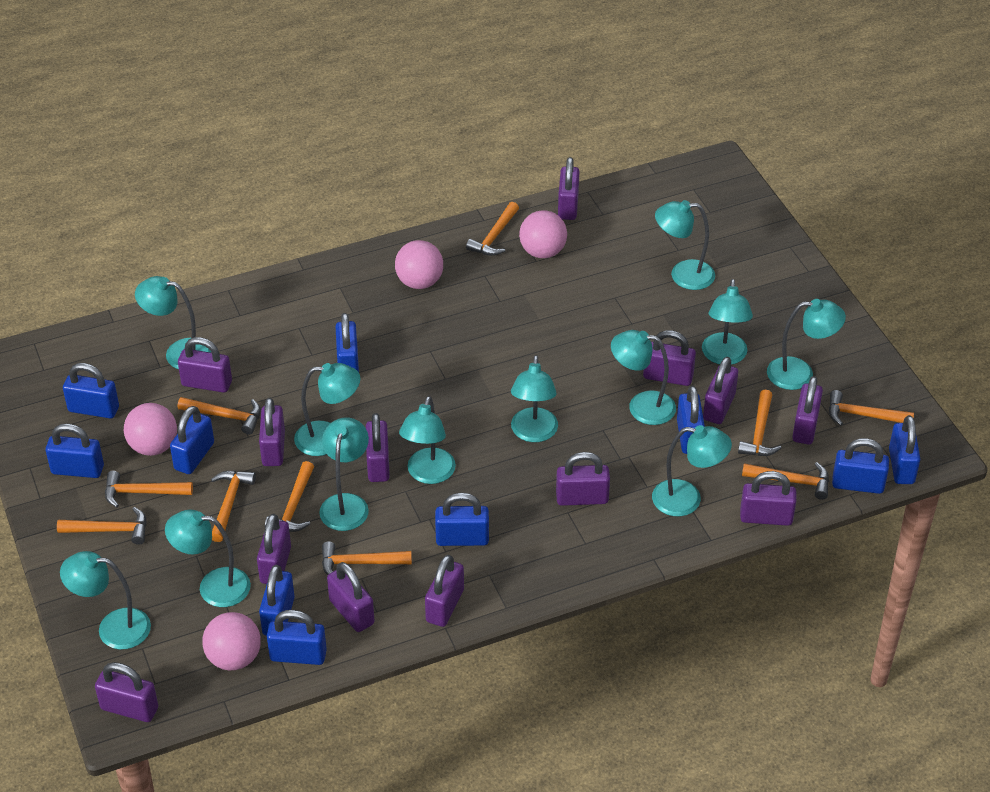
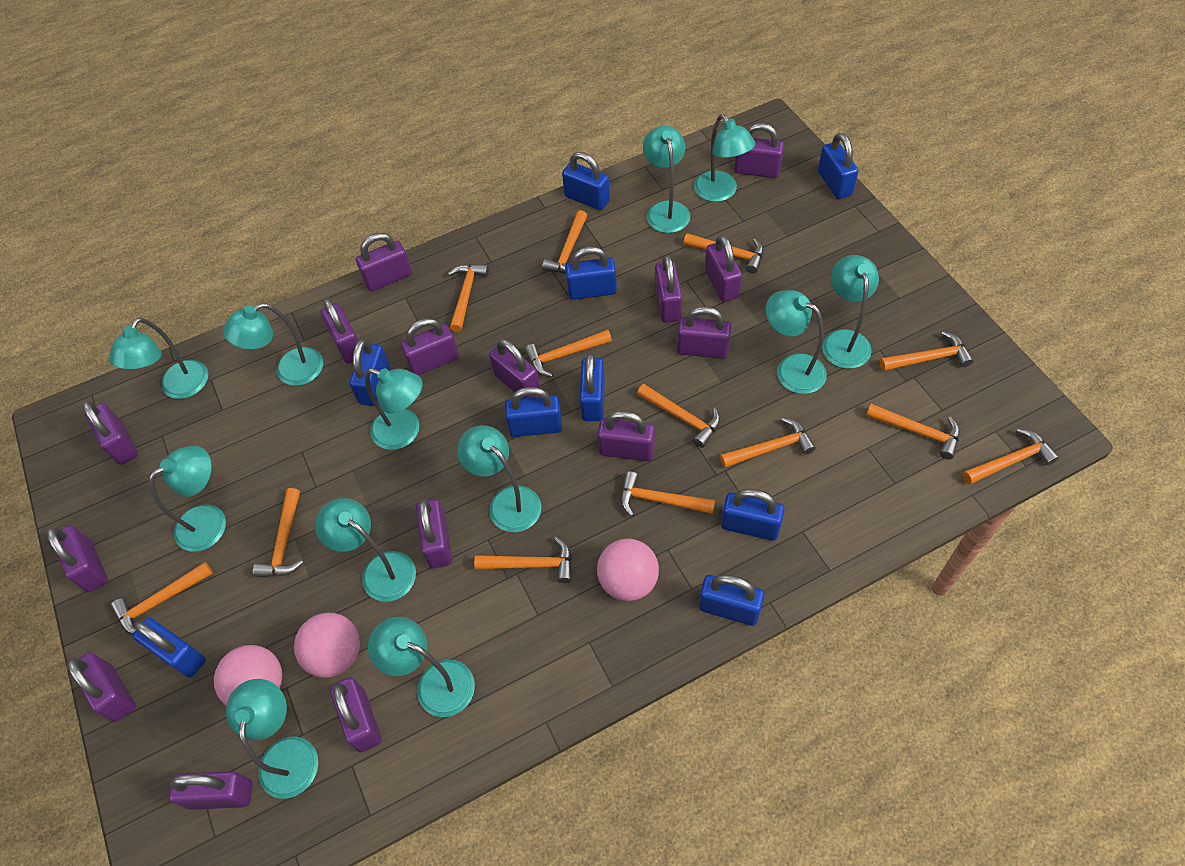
blue padlock: 10 -> 9
orange hammer: 10 -> 13
pink ball: 4 -> 3
purple padlock: 13 -> 15

